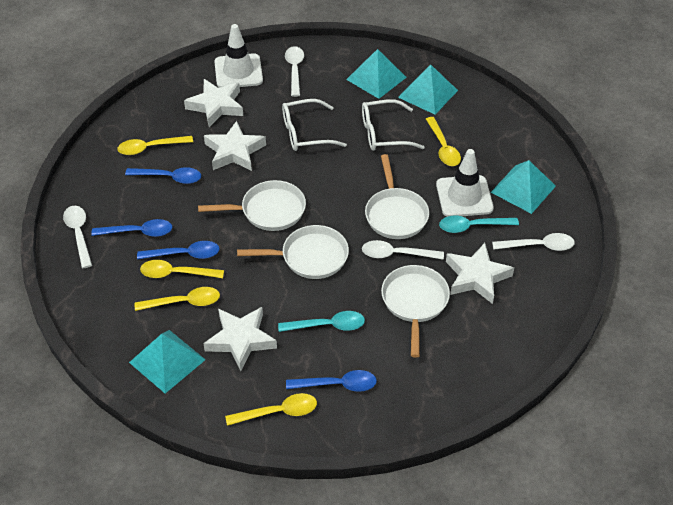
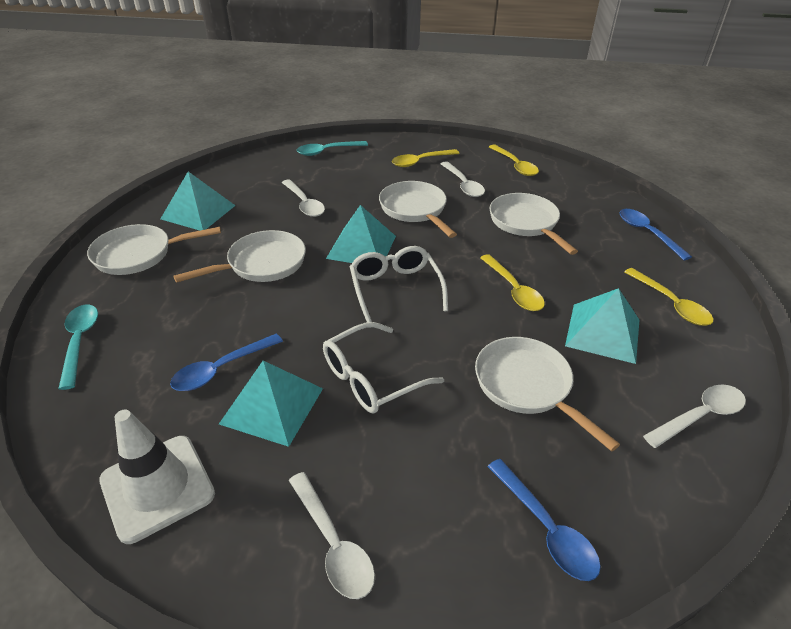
blue spoon: 4 -> 3
white pan: 4 -> 5
white star: 4 -> 0
white traffic cone: 2 -> 1
yellow spoon: 5 -> 4

